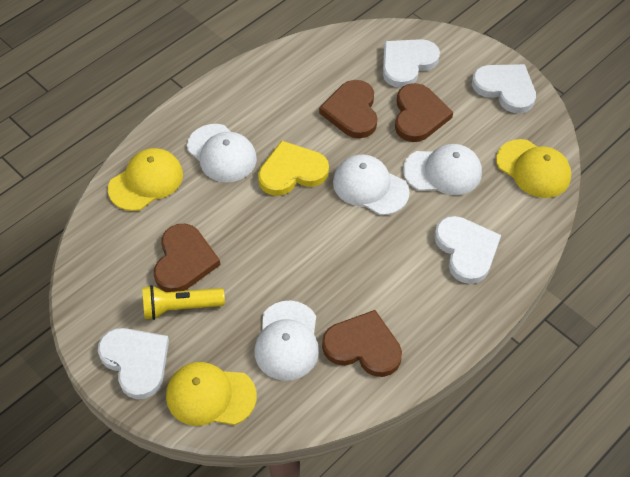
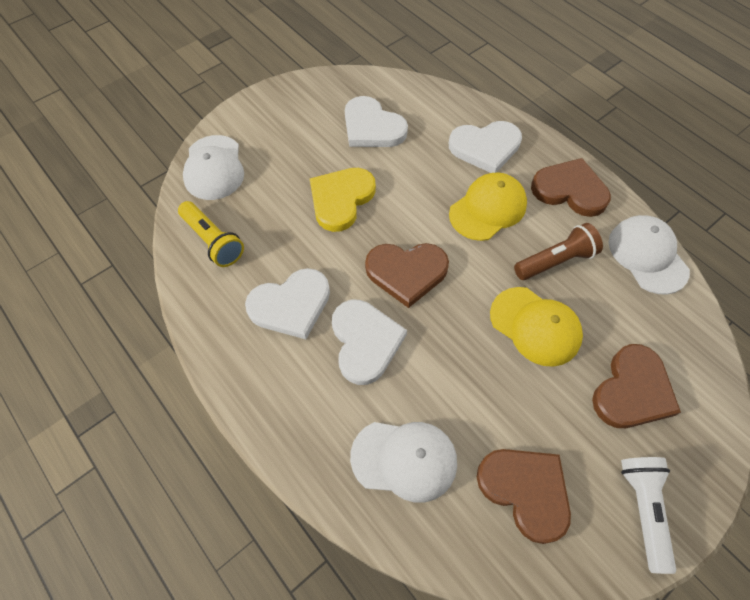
brown flashlight: 0 -> 1
white cap: 4 -> 3
white flashlight: 0 -> 1
yellow cap: 3 -> 2

